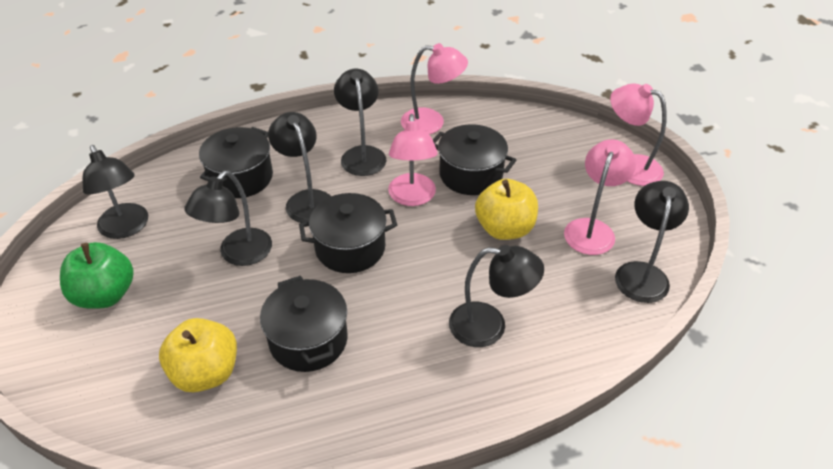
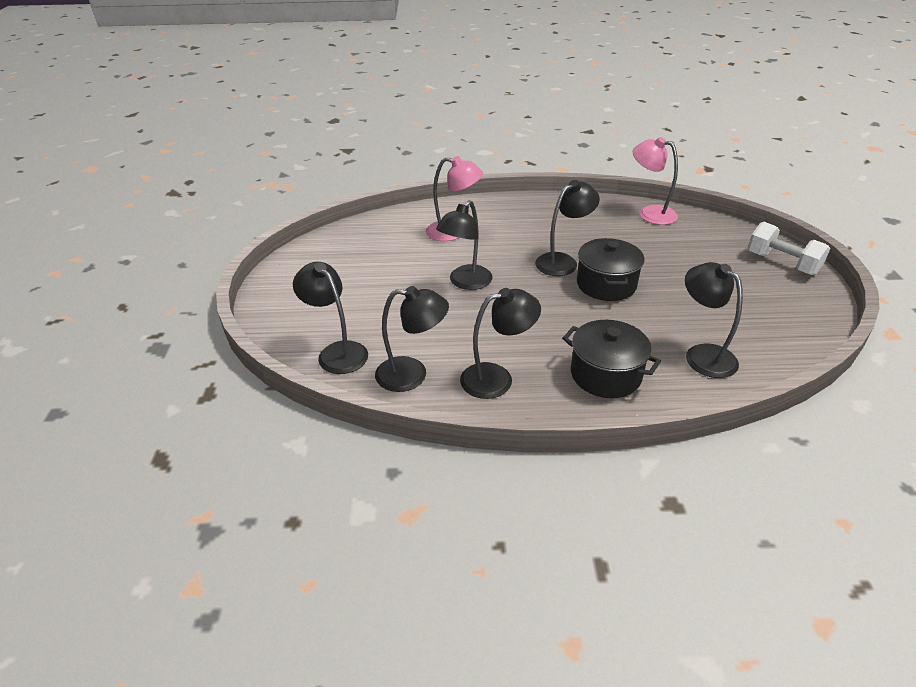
black pot: 4 -> 2
green apple: 1 -> 0
pink lamp: 4 -> 2
white dumbbell: 0 -> 1
yellow apple: 2 -> 0

